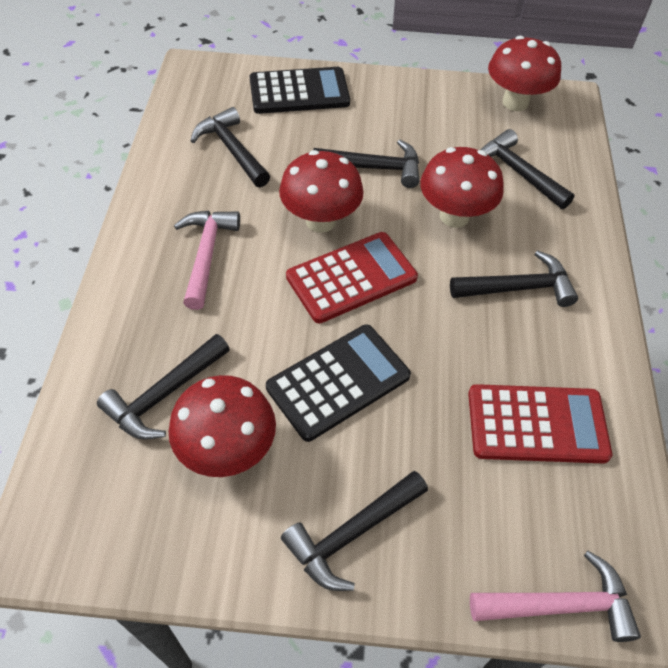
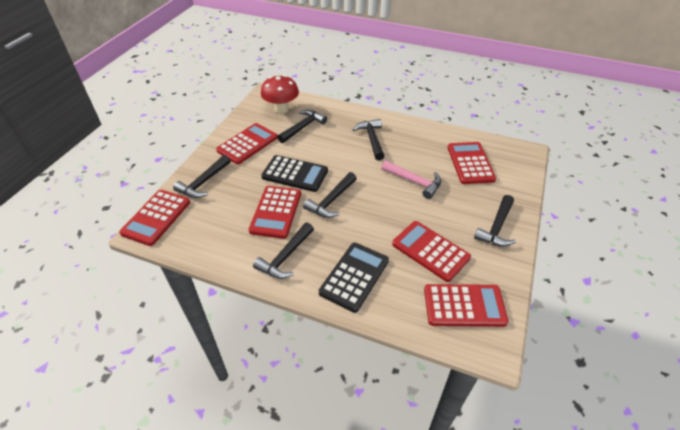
pink hammer: 2 -> 1
red calculator: 2 -> 6
red mushroom: 4 -> 1

